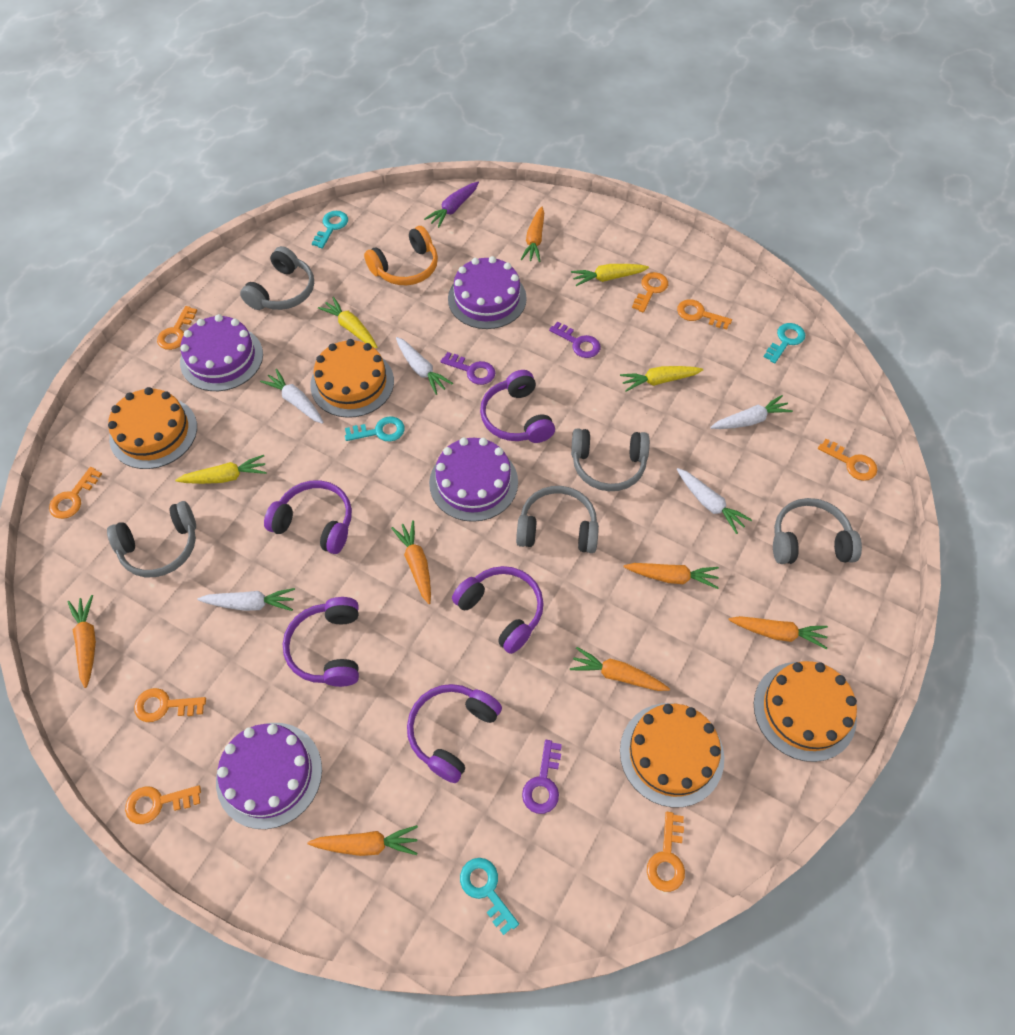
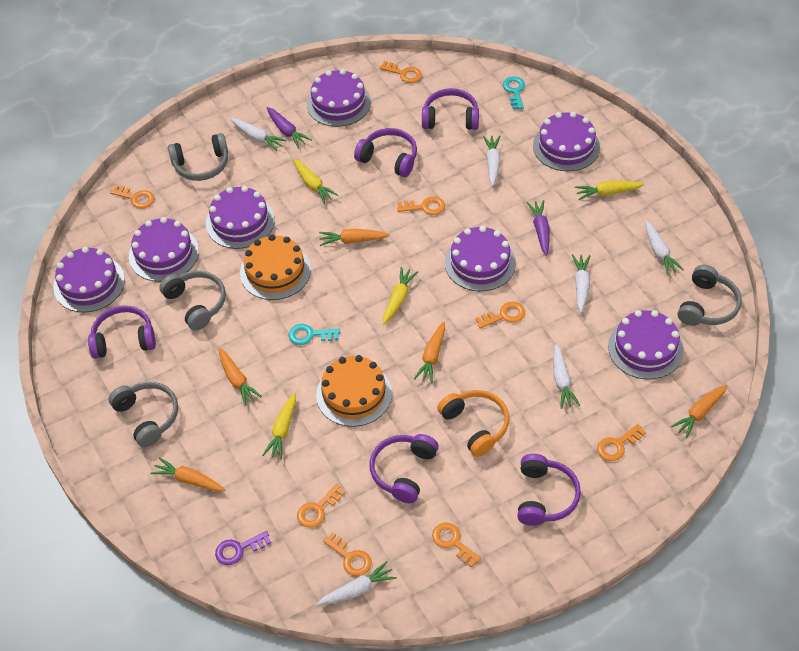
grey headphones: 5 -> 4
orange cake: 4 -> 2
orange carrot: 7 -> 5
purple cake: 4 -> 7
purple carrot: 1 -> 2
purple key: 3 -> 1
turquoise key: 4 -> 2
white carrot: 5 -> 6

